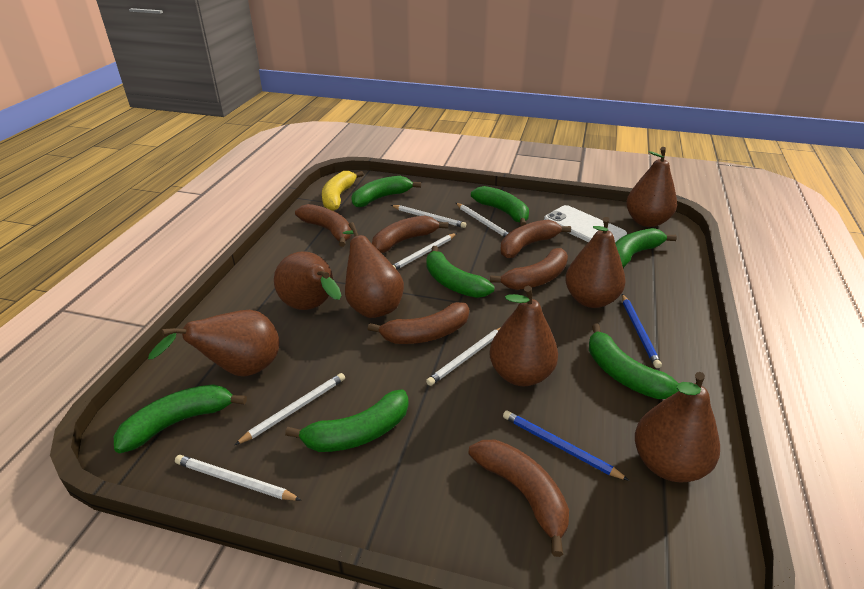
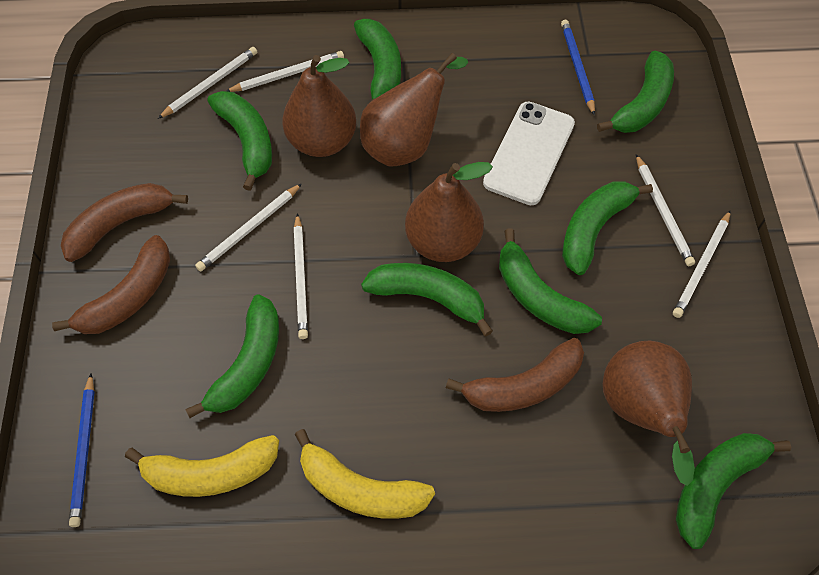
brown banana: 6 -> 3
brown pear: 7 -> 4
green banana: 7 -> 8
yellow banana: 1 -> 2

